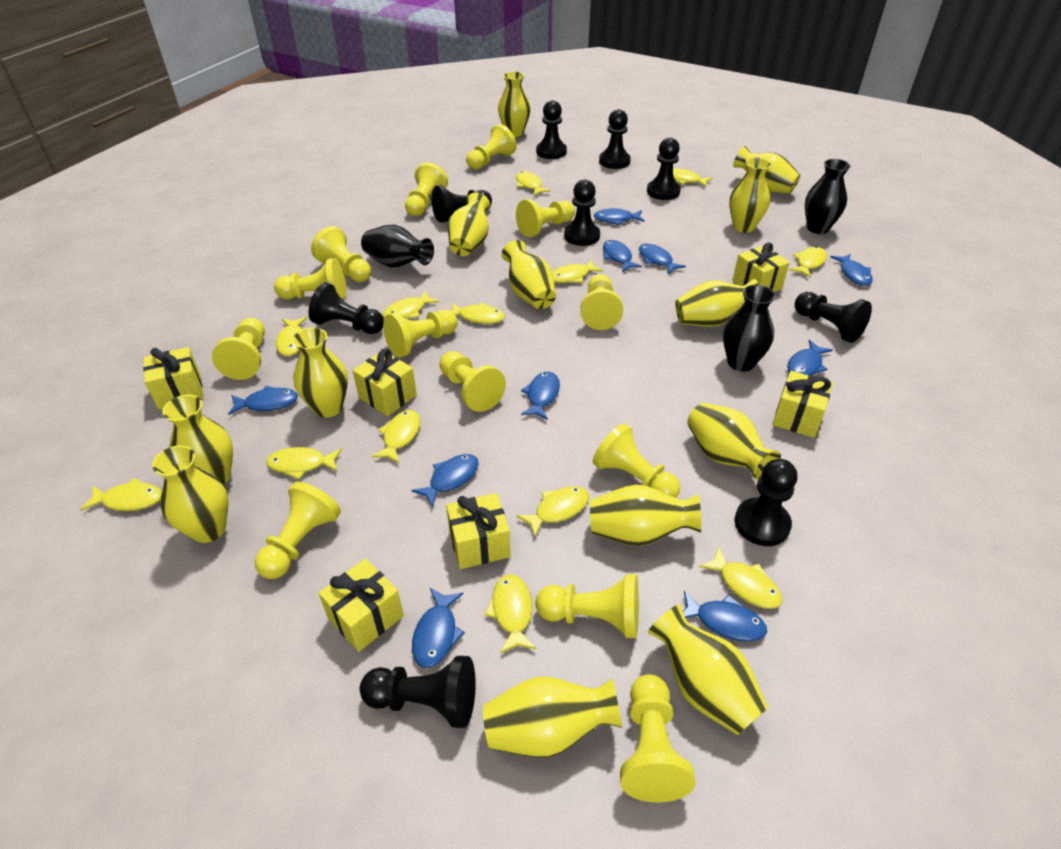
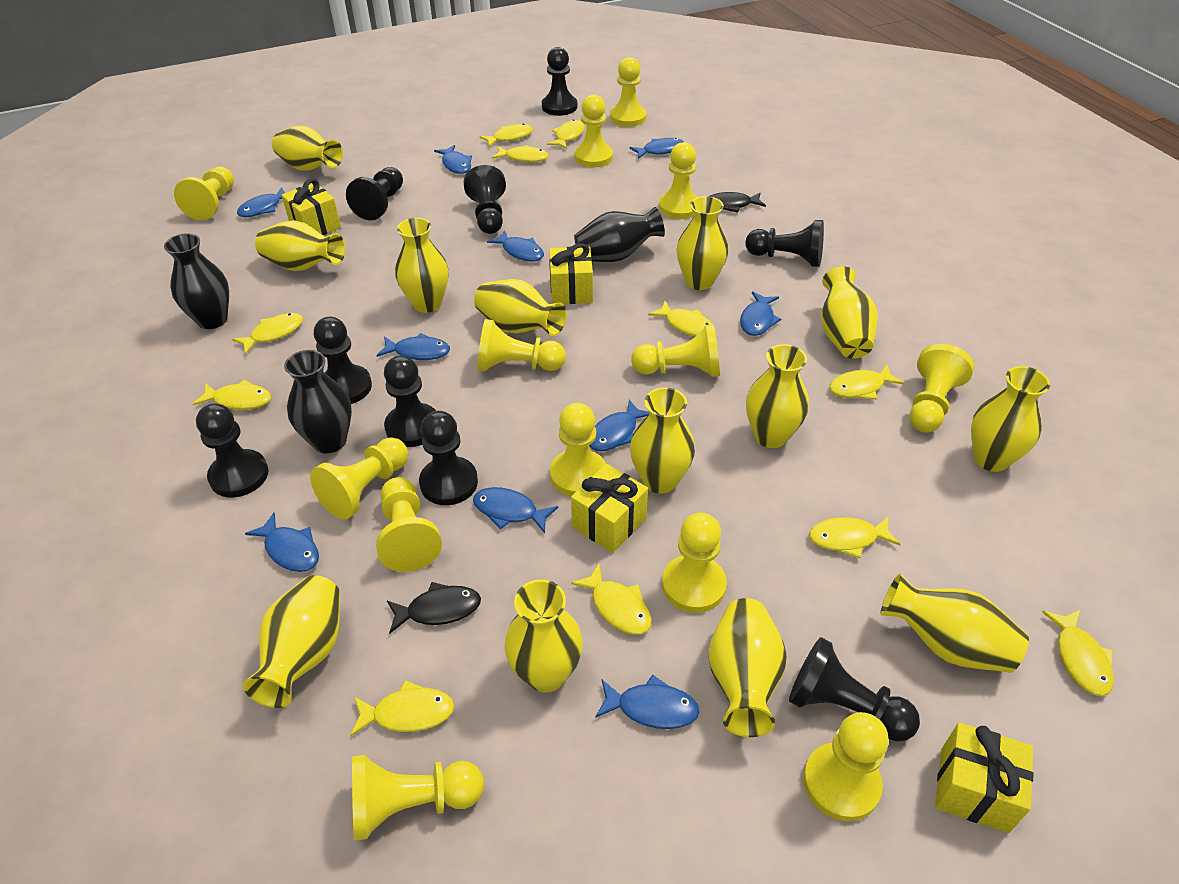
black fish: 0 -> 2
yellow fish: 13 -> 11
yellow gift: 6 -> 4

